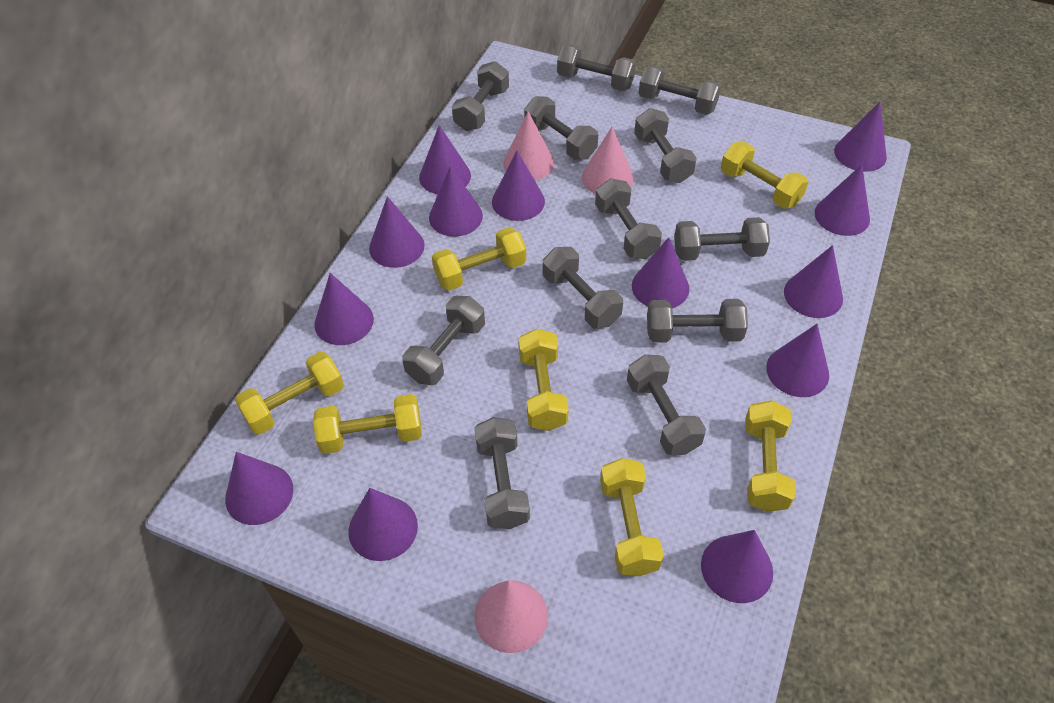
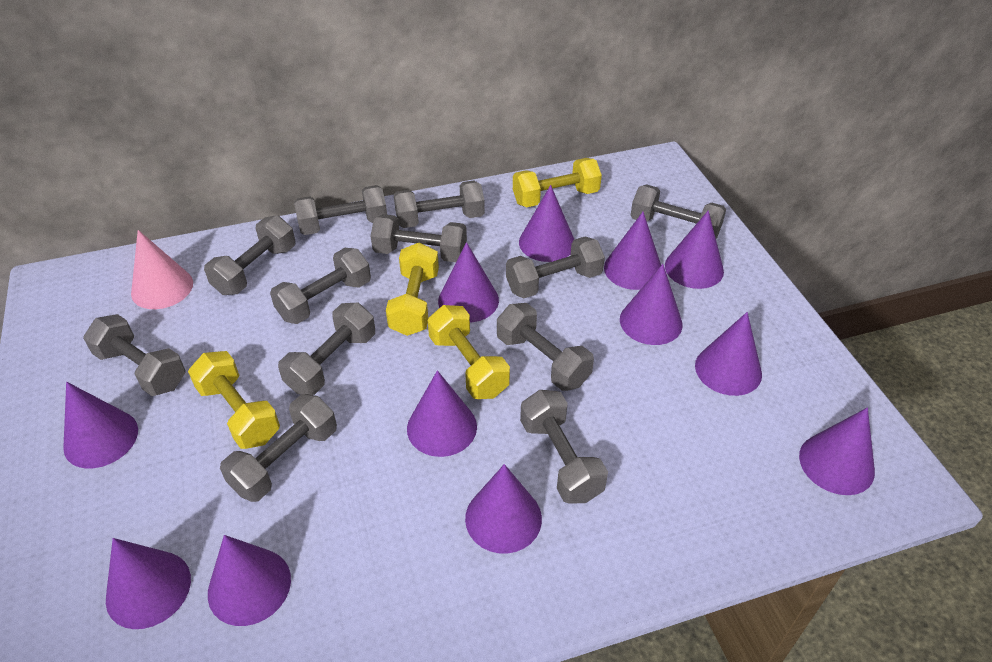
pink cone: 3 -> 1
purple cone: 13 -> 12
yellow dumbbell: 7 -> 4

